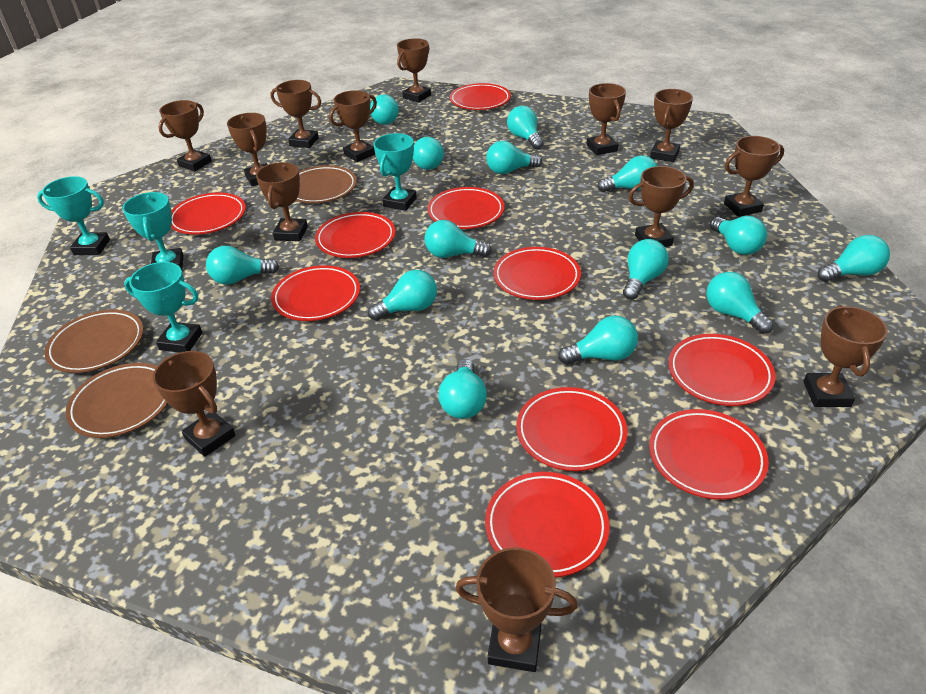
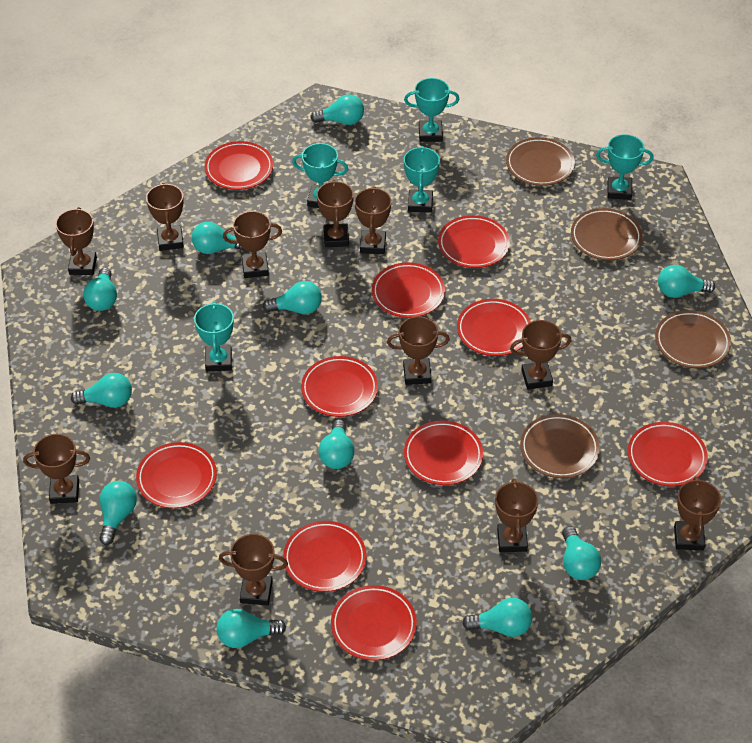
brown plate: 3 -> 4
brown trophy: 13 -> 11
turquoise light bulb: 14 -> 11
turquoise trophy: 4 -> 5

